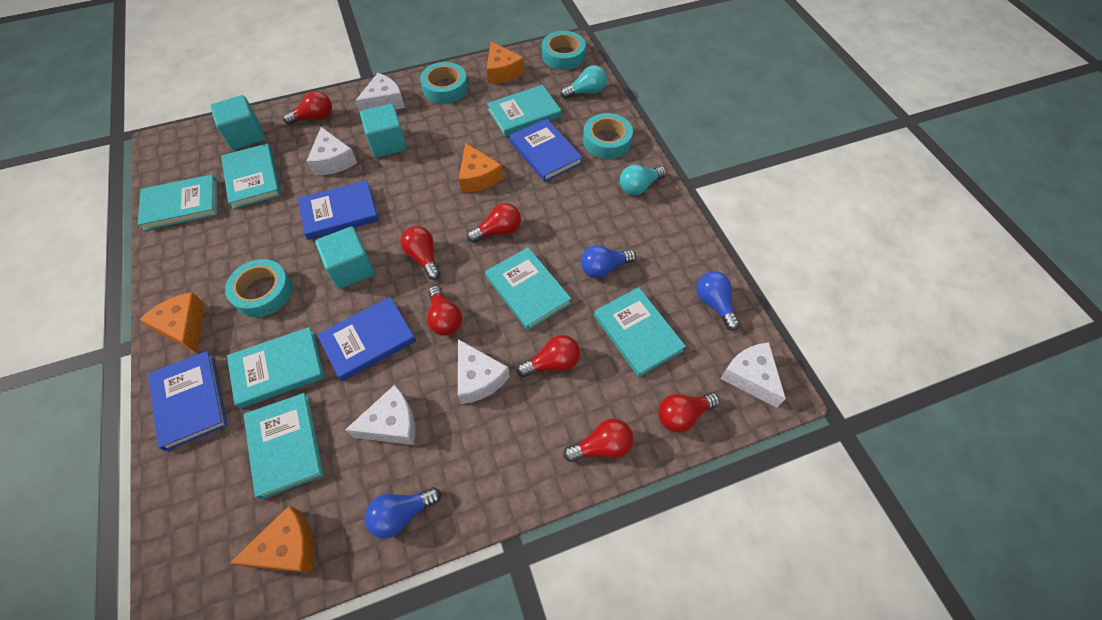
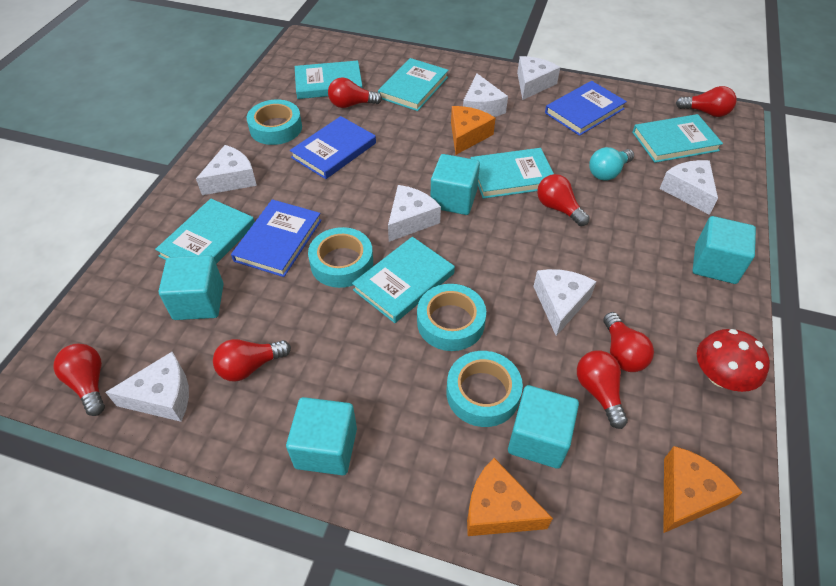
blue book: 4 -> 3
blue light bulb: 3 -> 0
orange cheese: 4 -> 3
red mushroom: 0 -> 1
turquoise book: 7 -> 6
turquoise cube: 3 -> 5
turquoise light bulb: 2 -> 1
white cheese: 5 -> 7

